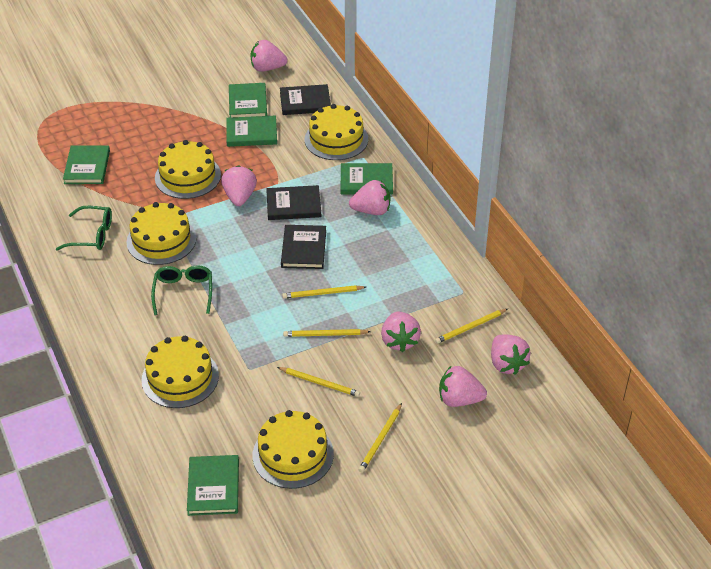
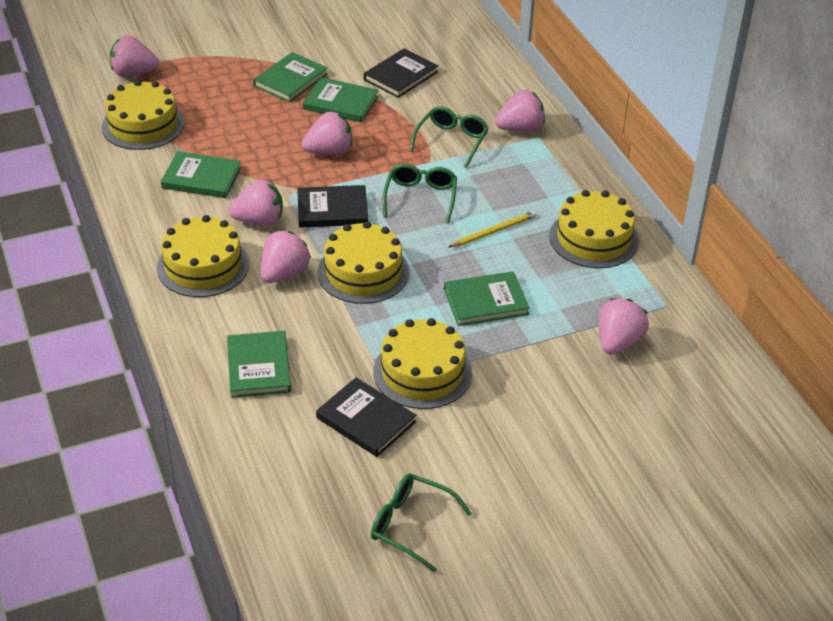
green glasses: 2 -> 3
yellow pencil: 5 -> 1

